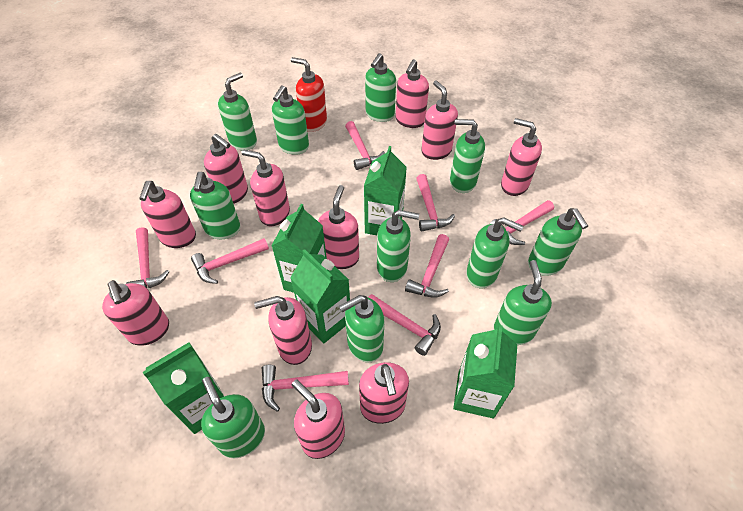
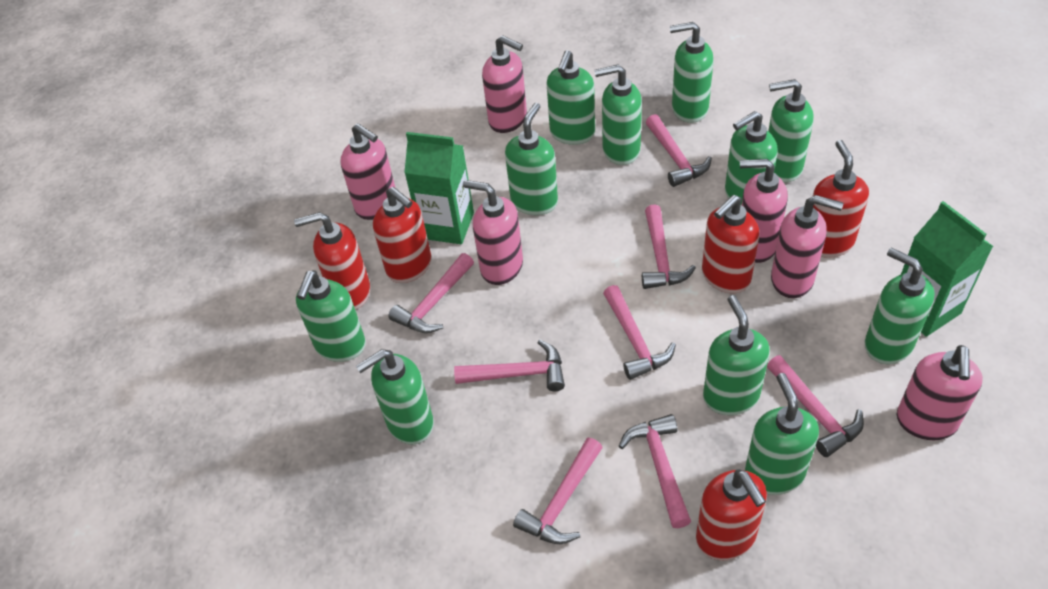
green carton: 5 -> 2
pink soap dispenser: 11 -> 6
red soap dispenser: 1 -> 5

